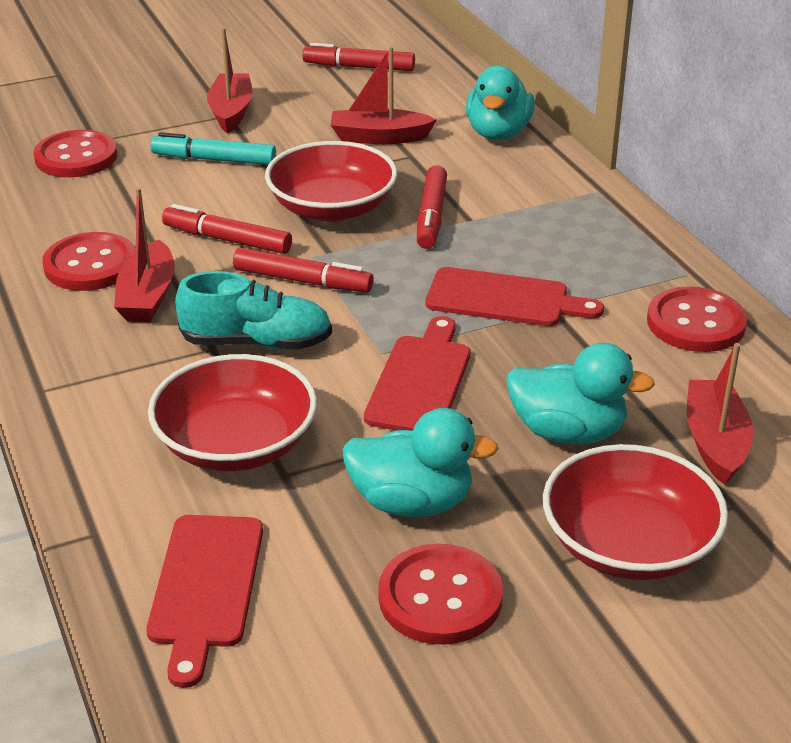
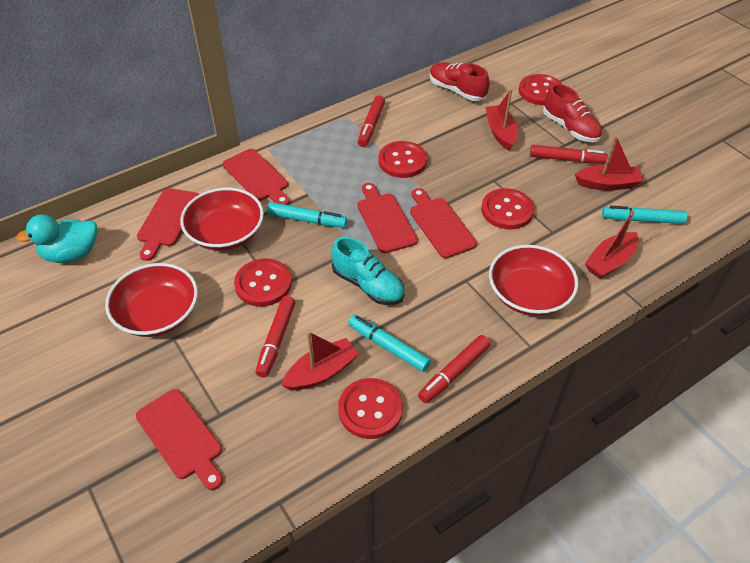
red button: 4 -> 5
red cutting board: 3 -> 5
red shoe: 0 -> 2
turquoise duck: 3 -> 1
turquoise marker: 1 -> 3

